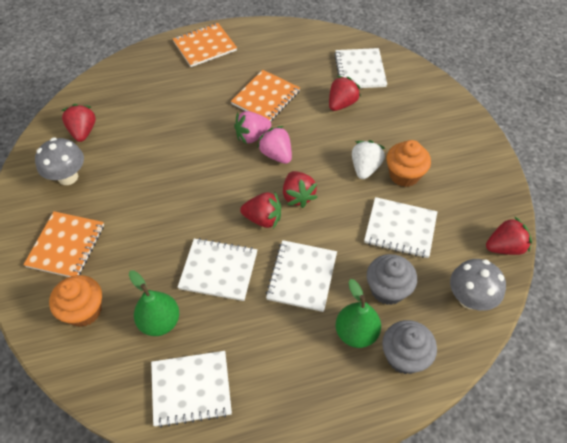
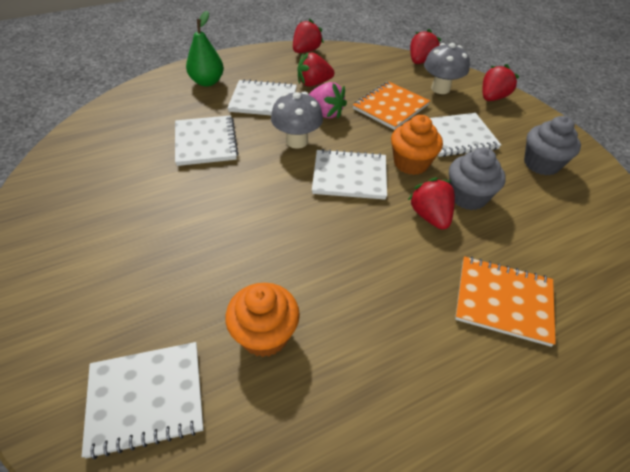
green pear: 2 -> 1
orange notebook: 3 -> 2
pink strawberry: 2 -> 1
white strawberry: 1 -> 0

